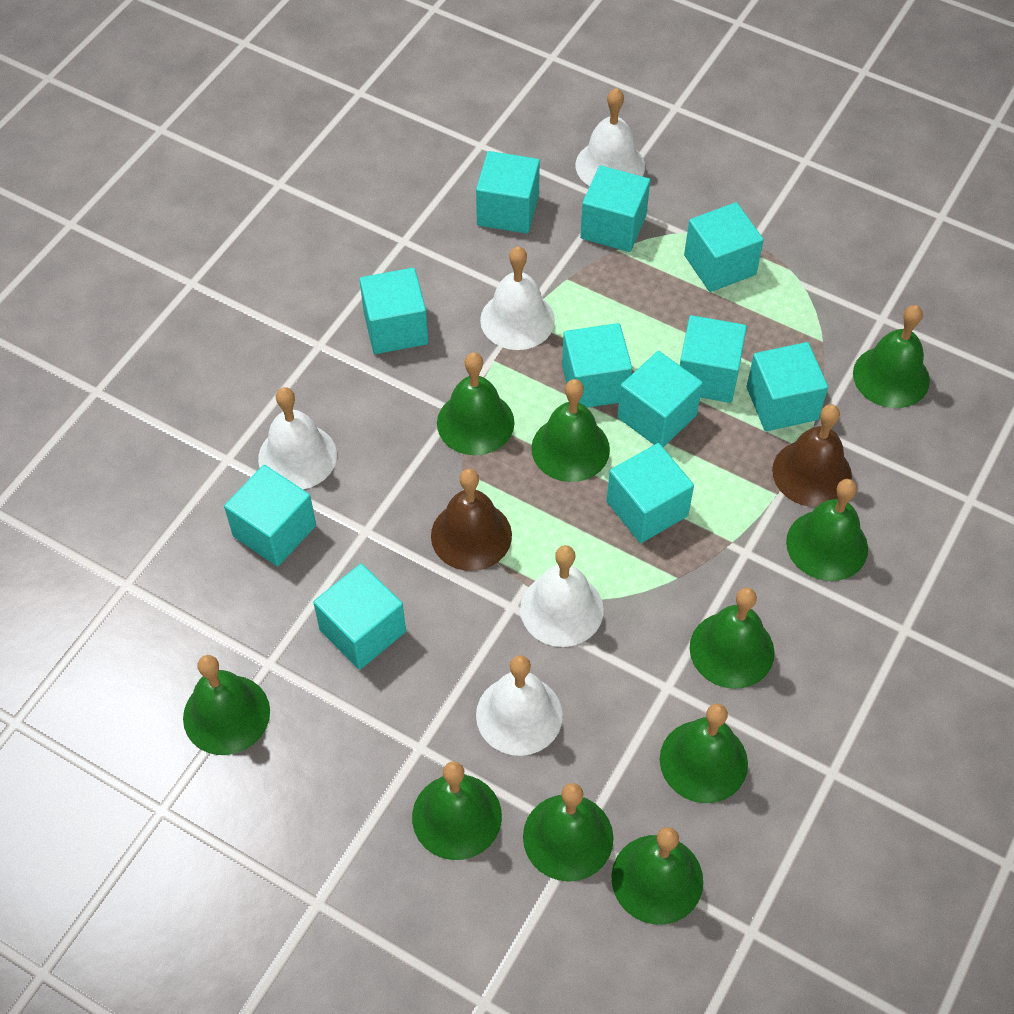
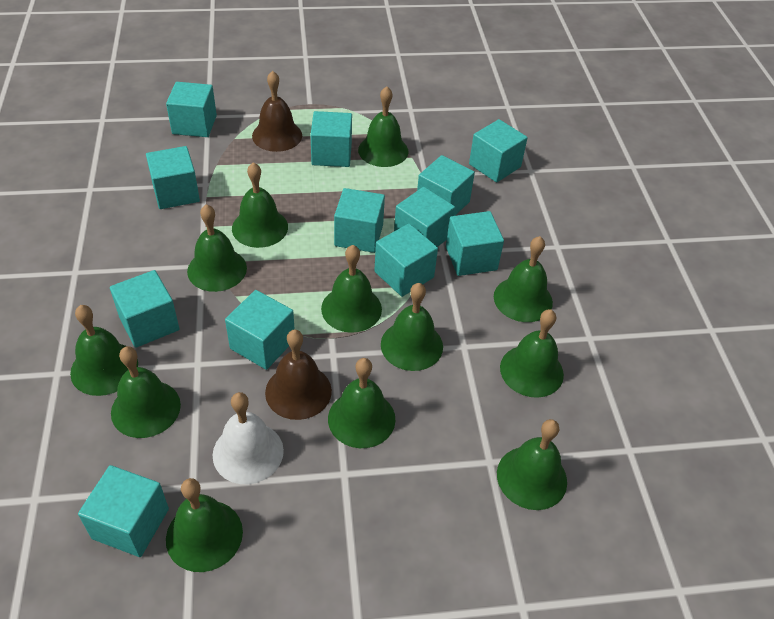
green bell: 10 -> 12
turquoise cube: 11 -> 12
white bell: 5 -> 1

